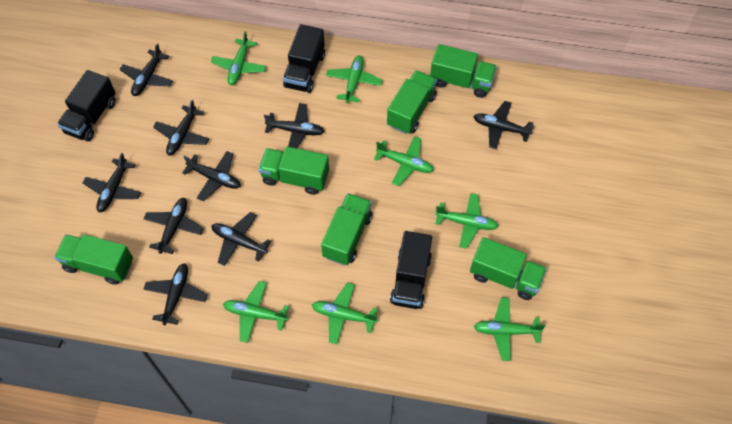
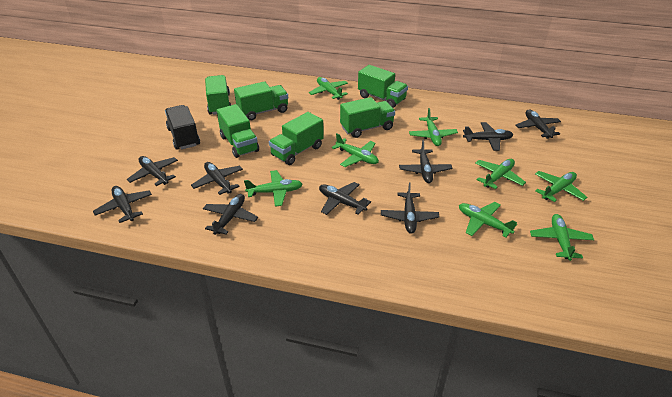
black truck: 3 -> 1
green plane: 7 -> 8

